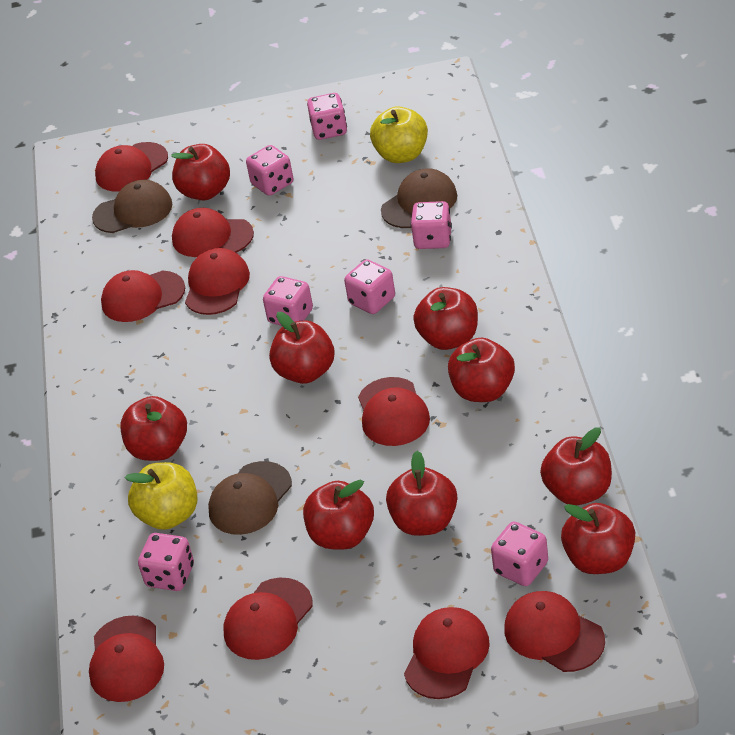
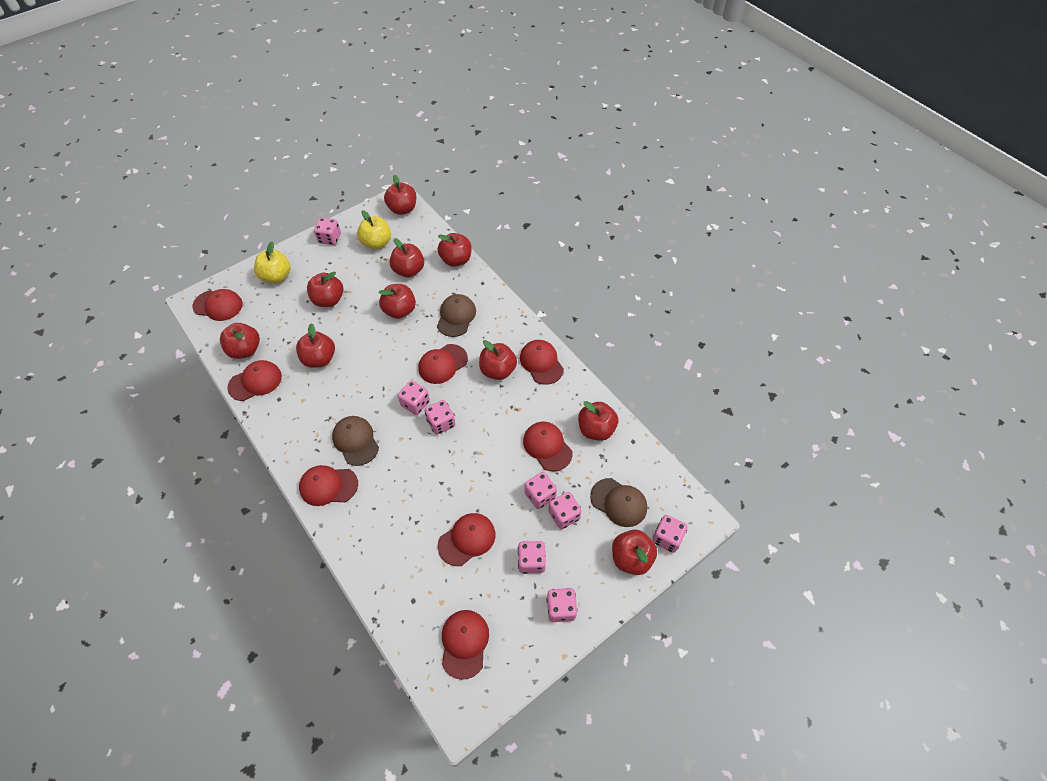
pink dice: 7 -> 8
red apple: 9 -> 10
red cap: 9 -> 8

